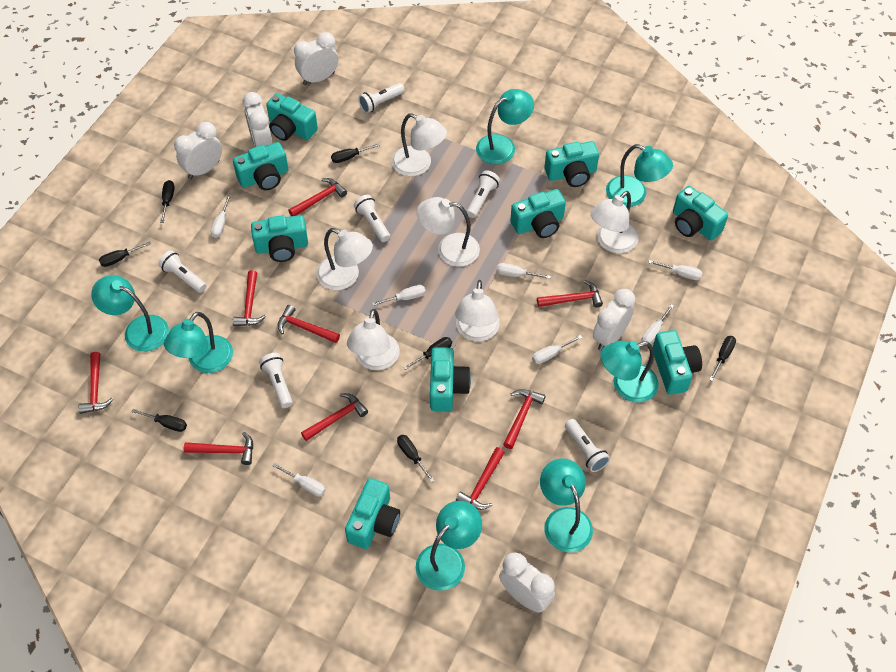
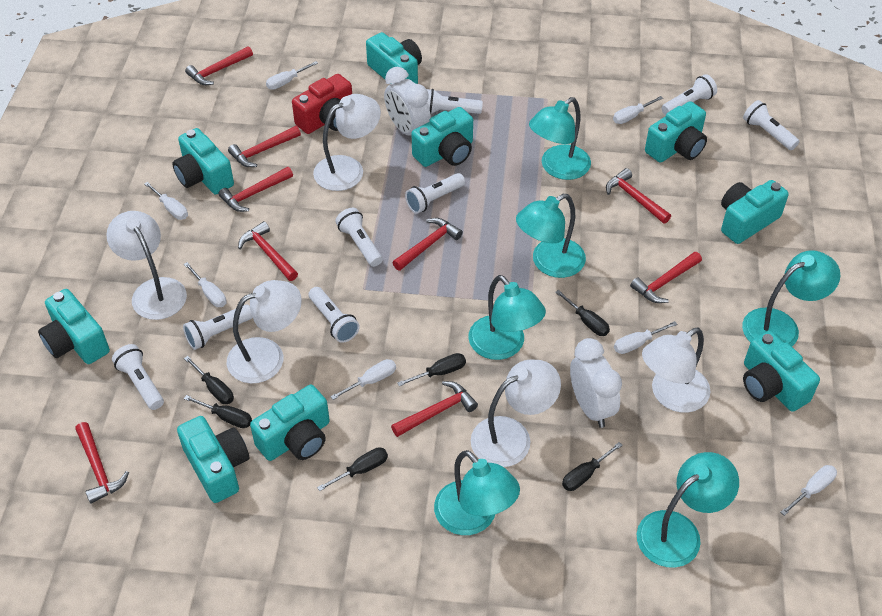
black screwdriver: 7 -> 6
red camera: 0 -> 1
turquoise lamp: 7 -> 6
white clock: 5 -> 2
white flashlight: 6 -> 8
white lamp: 6 -> 5

